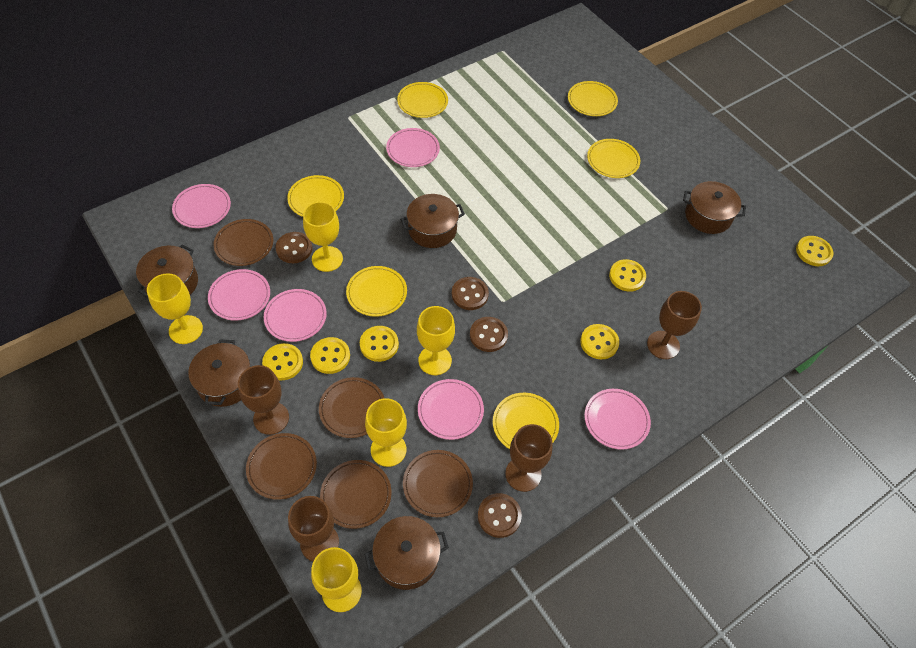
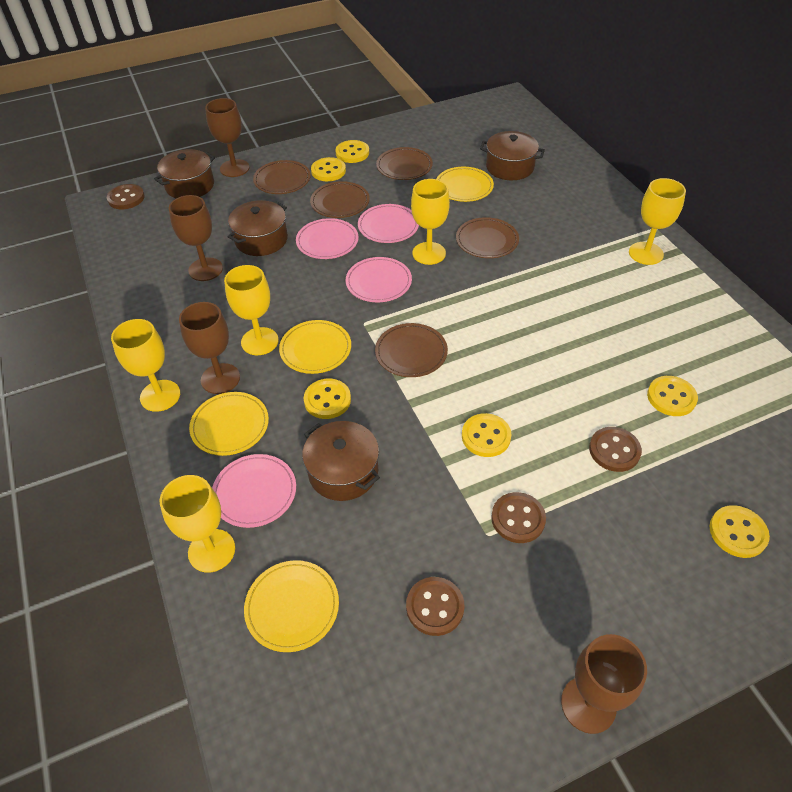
brown pot: 5 -> 4
pink plate: 6 -> 4
yellow plate: 6 -> 4

